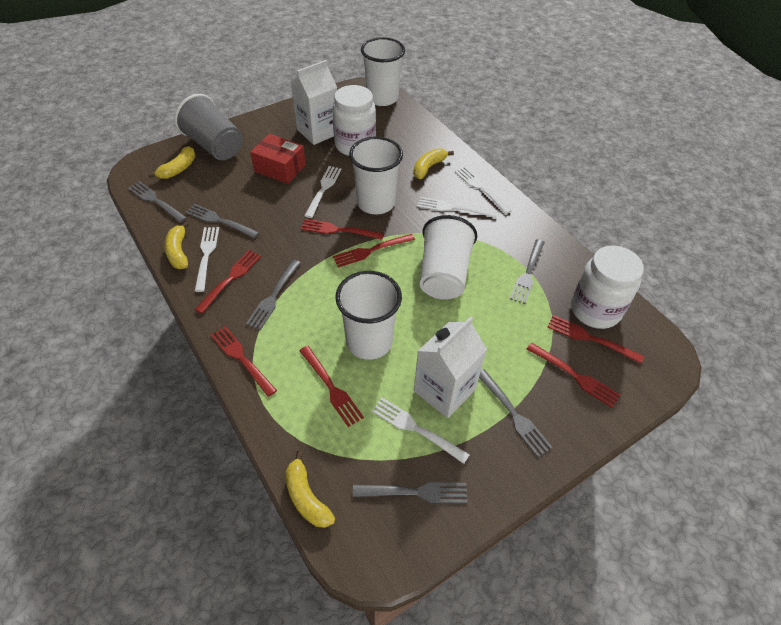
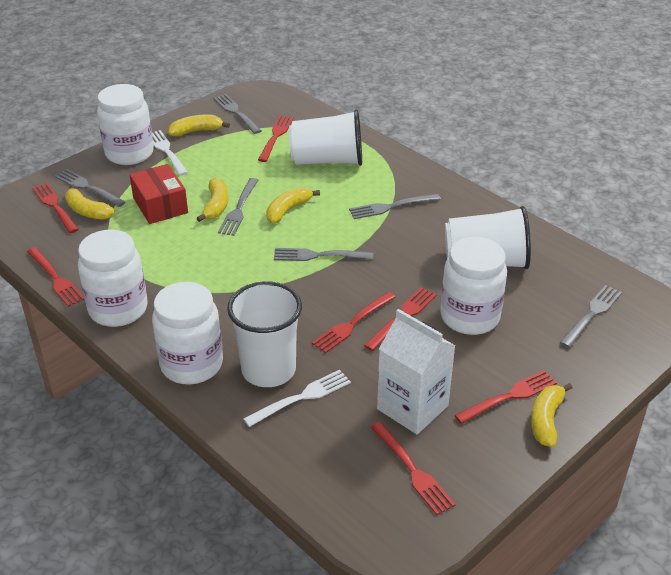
grey cup: 1 -> 0
white carton: 2 -> 1
white cup: 4 -> 3
white fork: 5 -> 2
white jar: 2 -> 4
yellow banana: 4 -> 5

